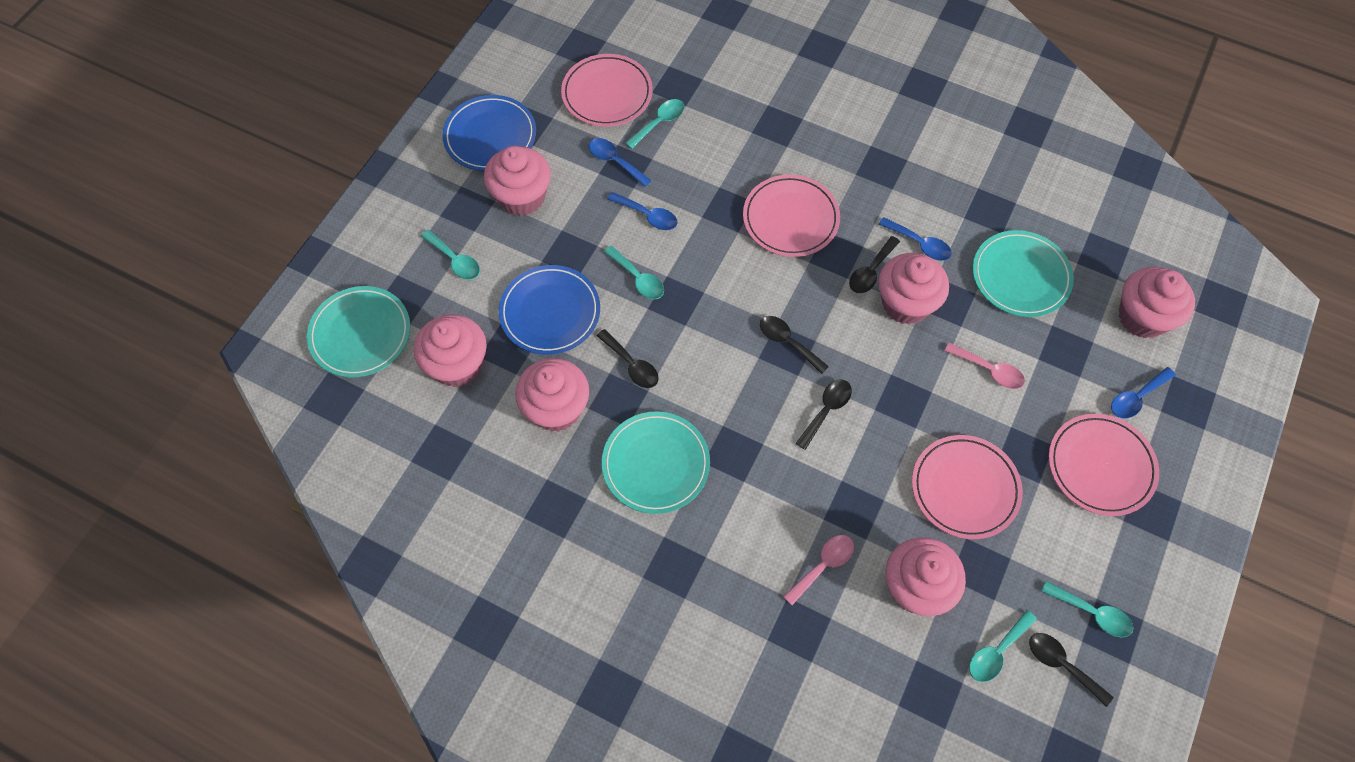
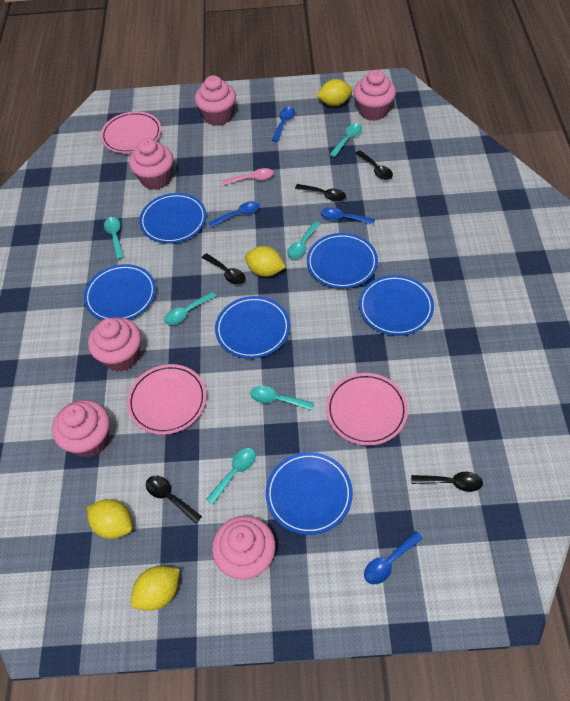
blue plate: 2 -> 6
pink plate: 4 -> 3
pink spoon: 2 -> 1
turquoise plate: 3 -> 0
turquoise spoon: 5 -> 6
yellow lemon: 0 -> 4

